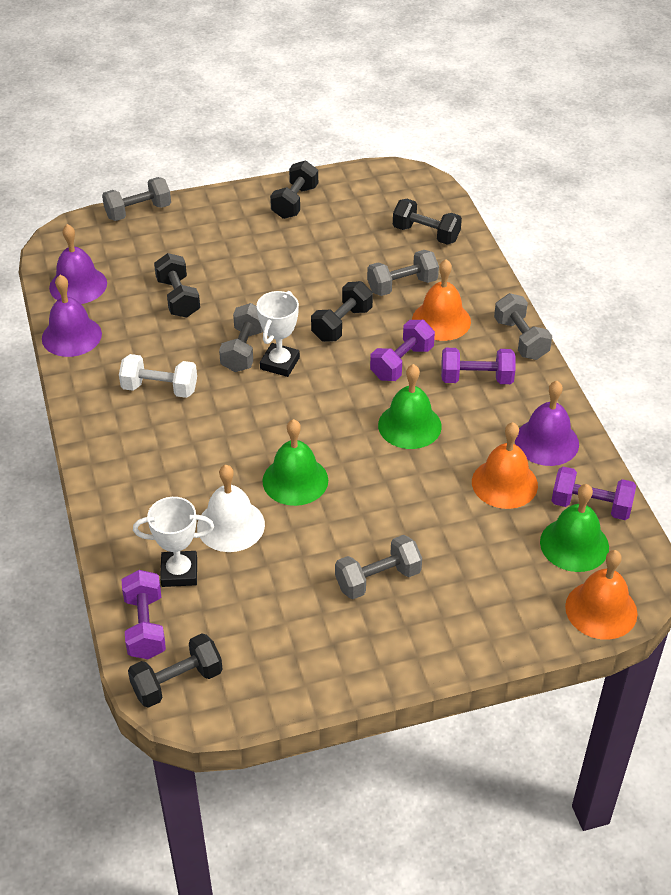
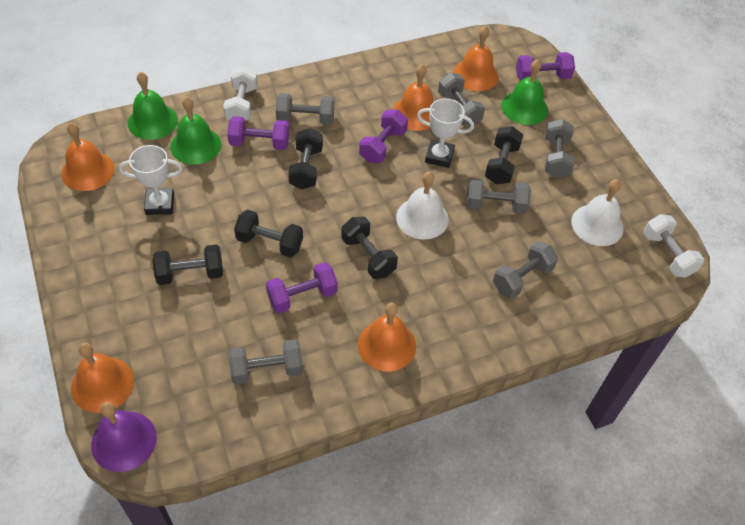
grey dumbbell: 5 -> 6
orange bell: 3 -> 5
purple bell: 3 -> 1
white bell: 1 -> 2
white dumbbell: 1 -> 2

